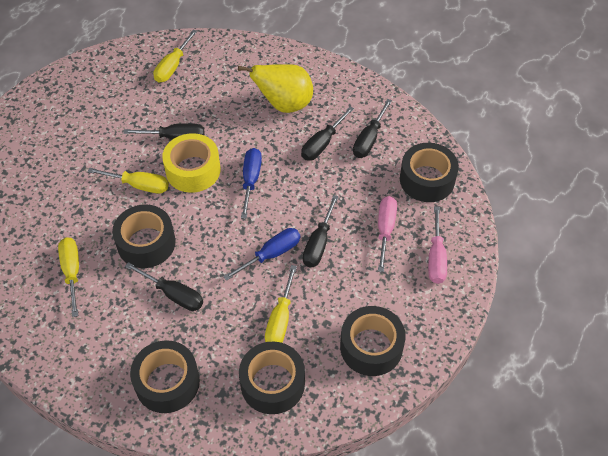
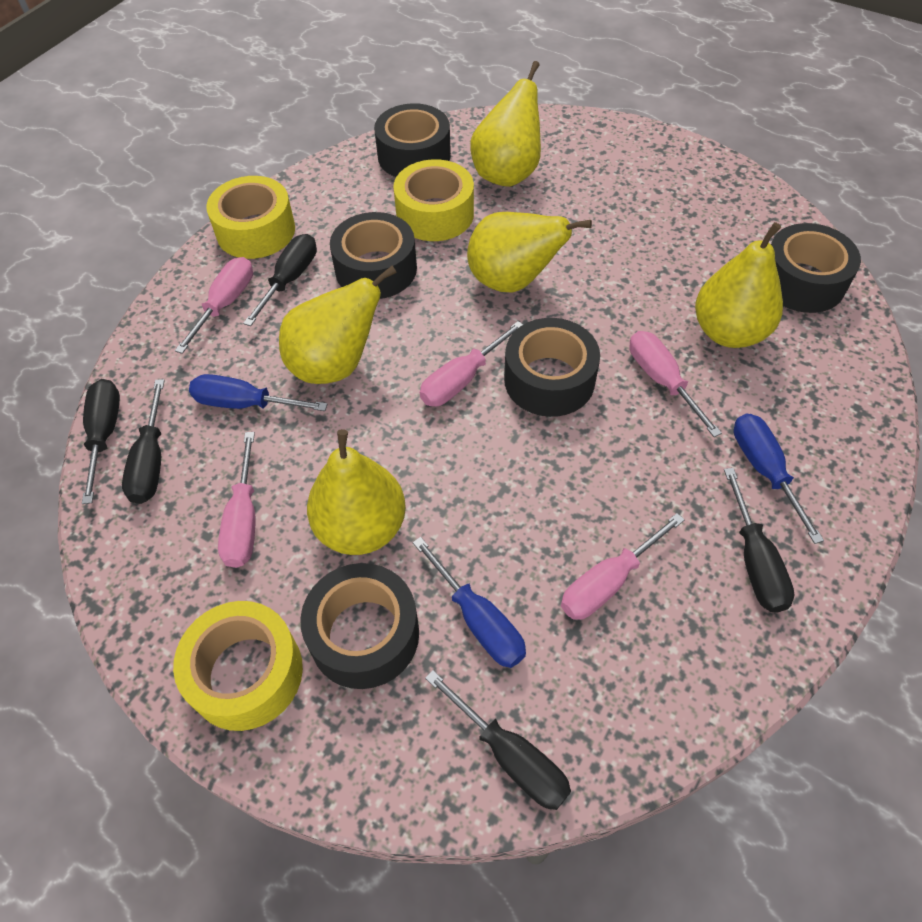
blue screwdriver: 2 -> 3
pink screwdriver: 2 -> 5
yellow pear: 1 -> 5
yellow screwdriver: 4 -> 0
yellow tape: 1 -> 3

